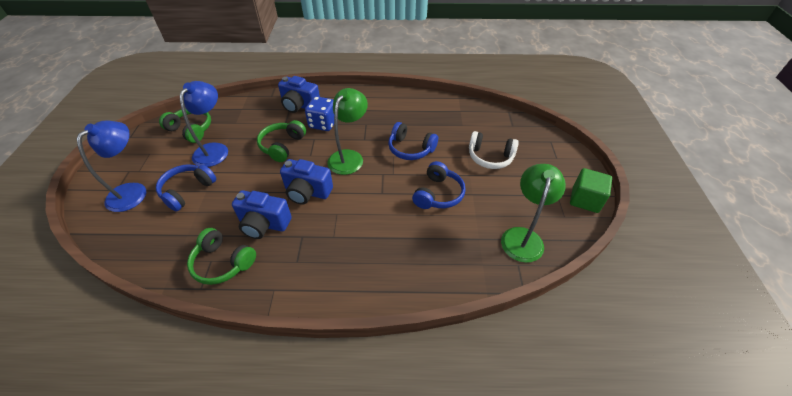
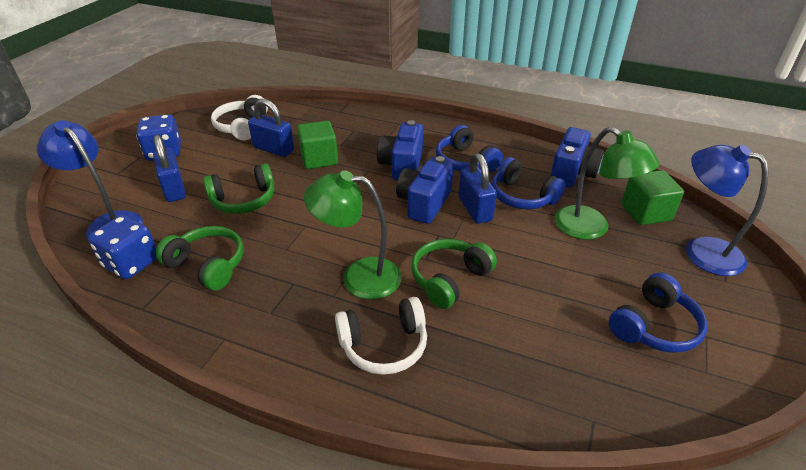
blue dice: 1 -> 2
blue padlock: 0 -> 3
green cube: 1 -> 2
white headphones: 1 -> 2

